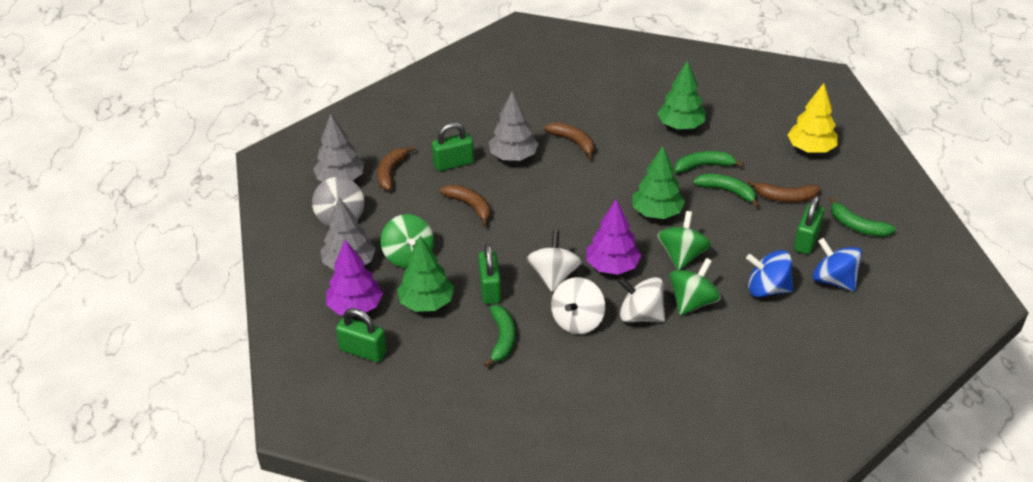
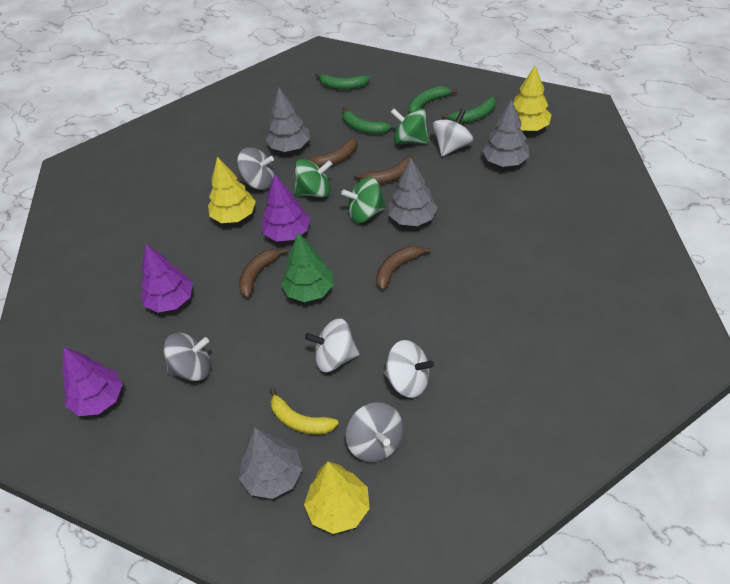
blue spinning top: 2 -> 0
green padlock: 4 -> 0
green tree: 3 -> 1
grey spinning top: 1 -> 3
grey tree: 3 -> 4
purple tree: 2 -> 3
yellow banana: 0 -> 1
yellow tree: 1 -> 3

